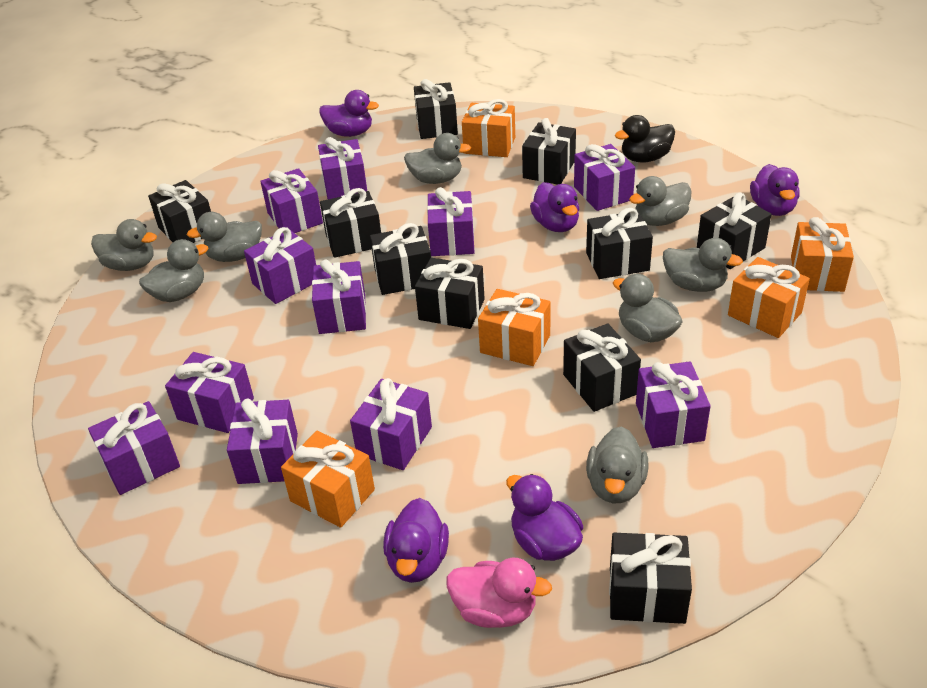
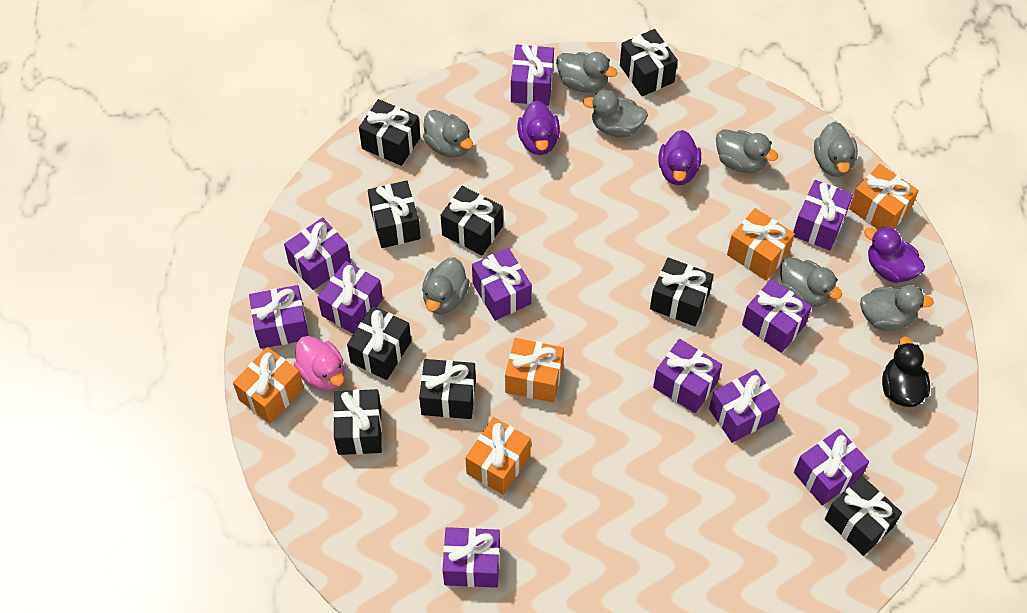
black gift: 10 -> 9
purple duck: 5 -> 3

